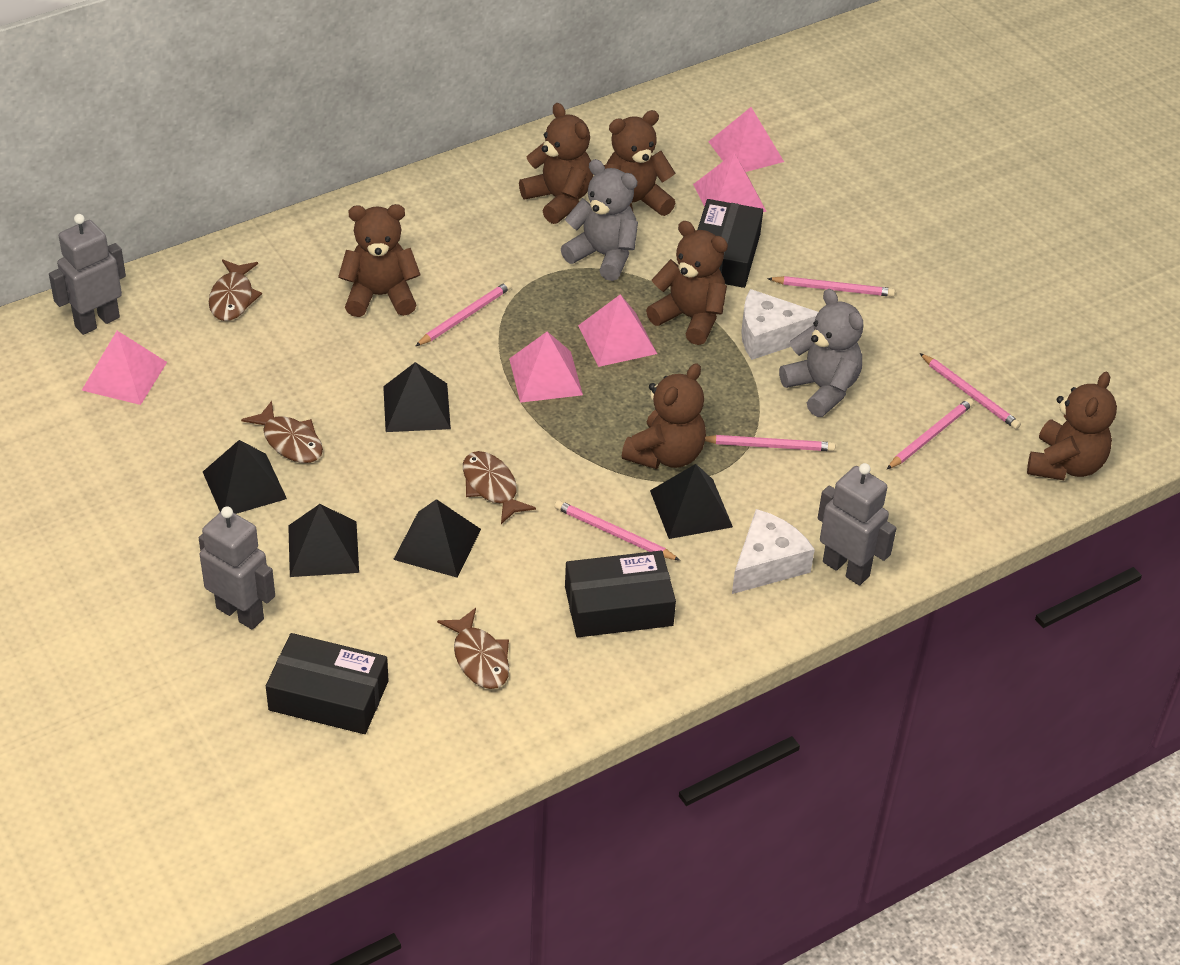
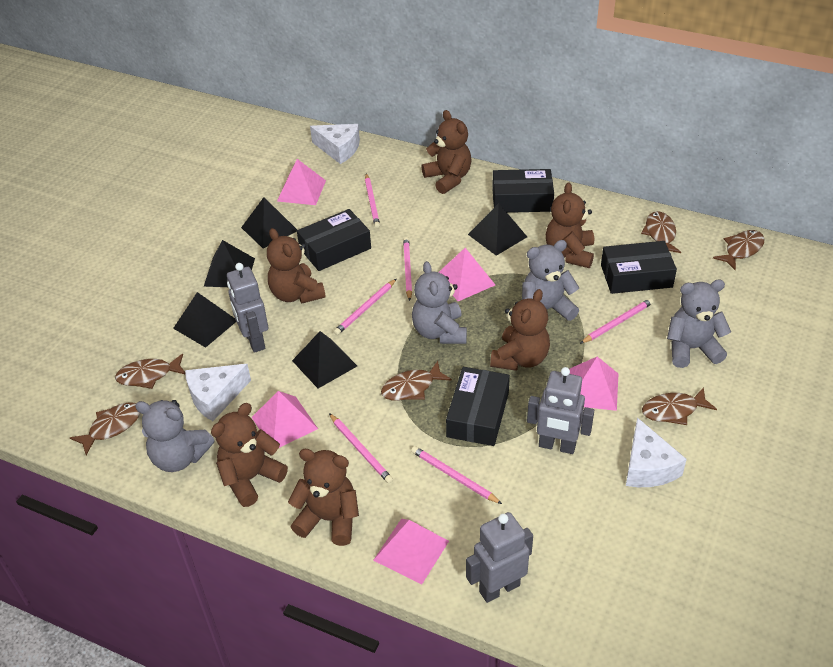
black box: 3 -> 4
brown fish: 4 -> 6
grey teddy bear: 2 -> 4
white cheese: 2 -> 3

